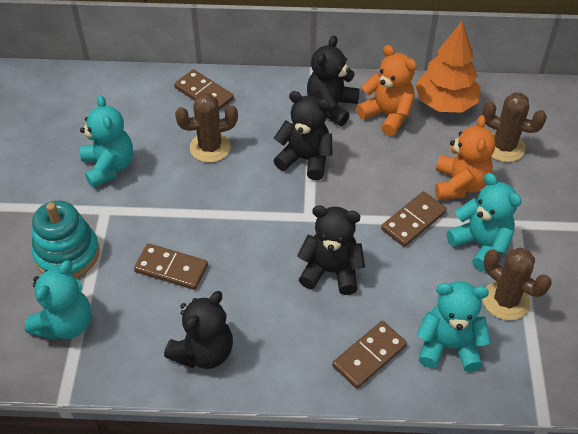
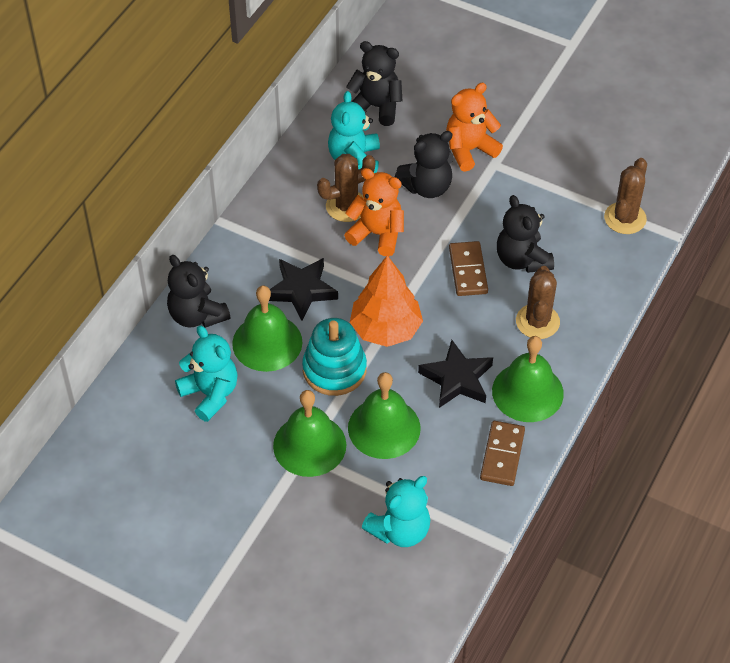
black star: 0 -> 2
brown domino: 4 -> 2
green bell: 0 -> 4
turquoise teddy bear: 4 -> 3

